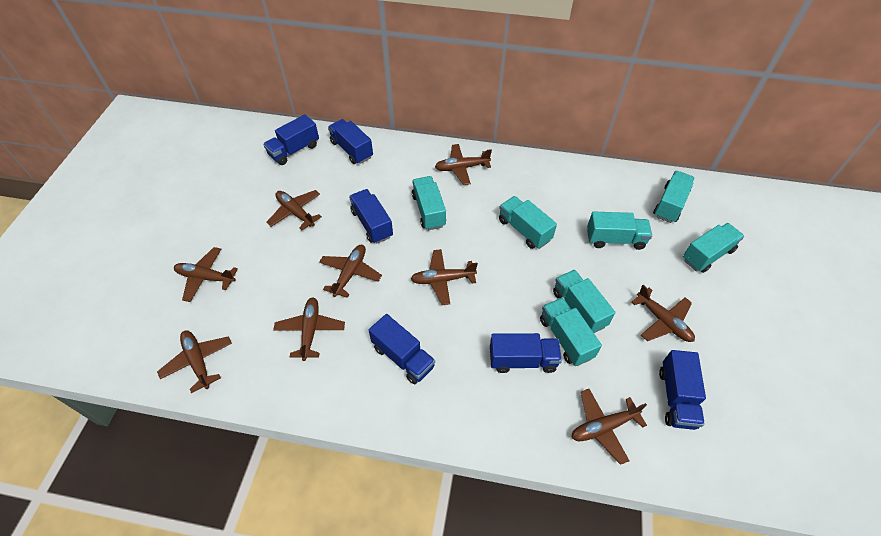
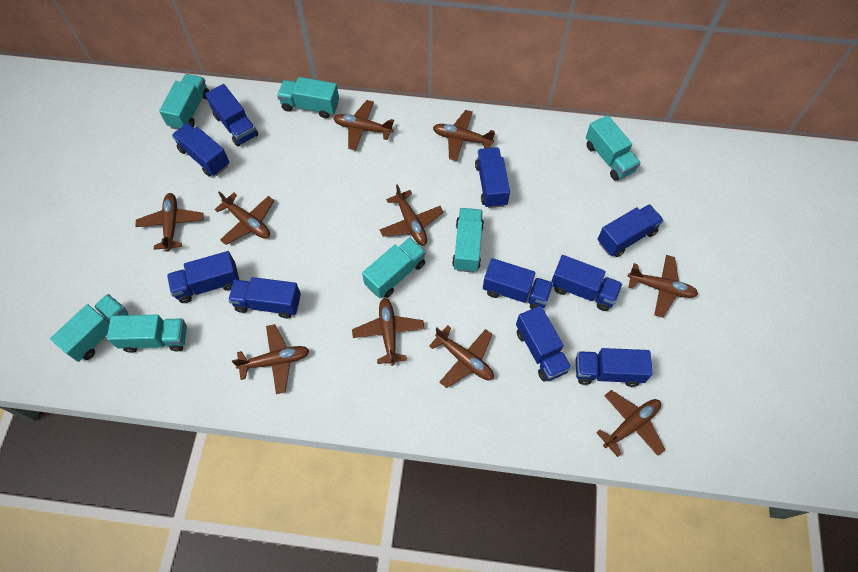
blue truck: 6 -> 10
brown plane: 9 -> 10

